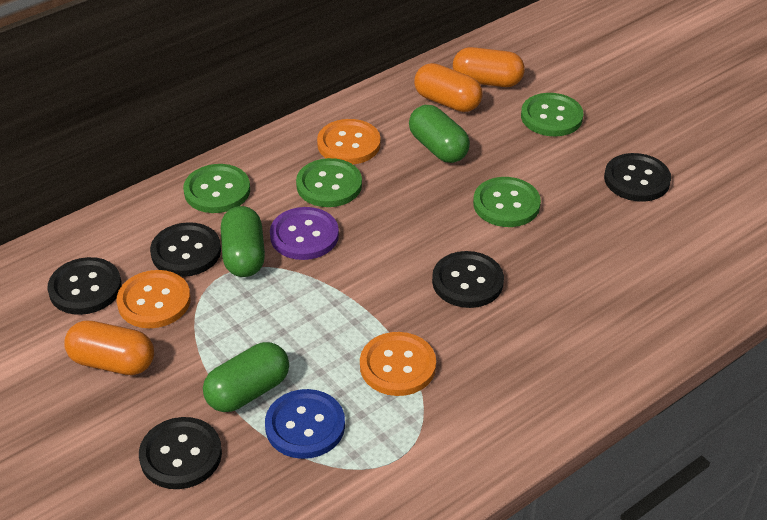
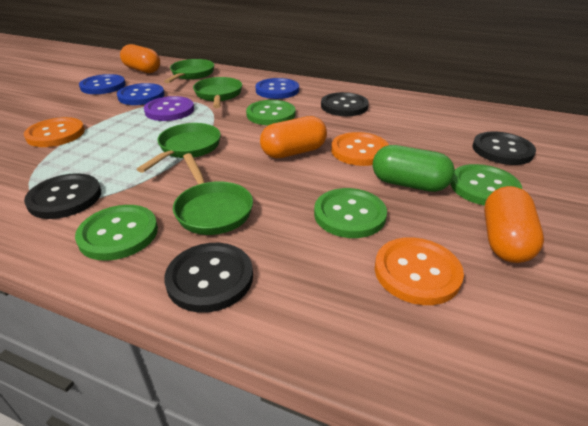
black button: 5 -> 4
blue button: 1 -> 3
green capsule: 3 -> 1
green pan: 0 -> 4

